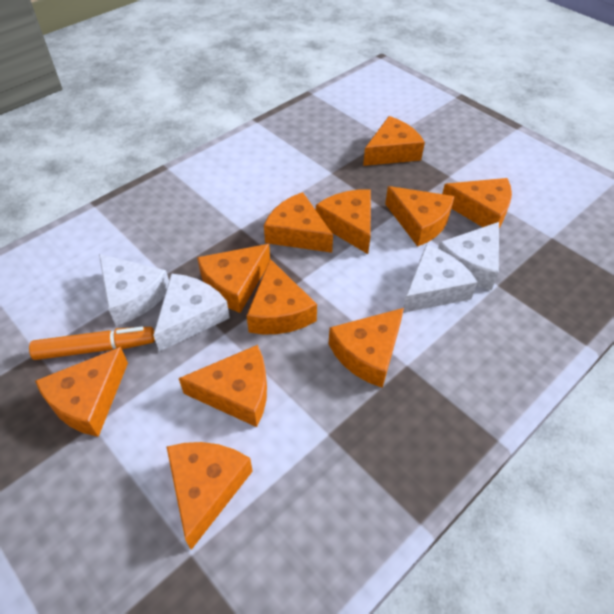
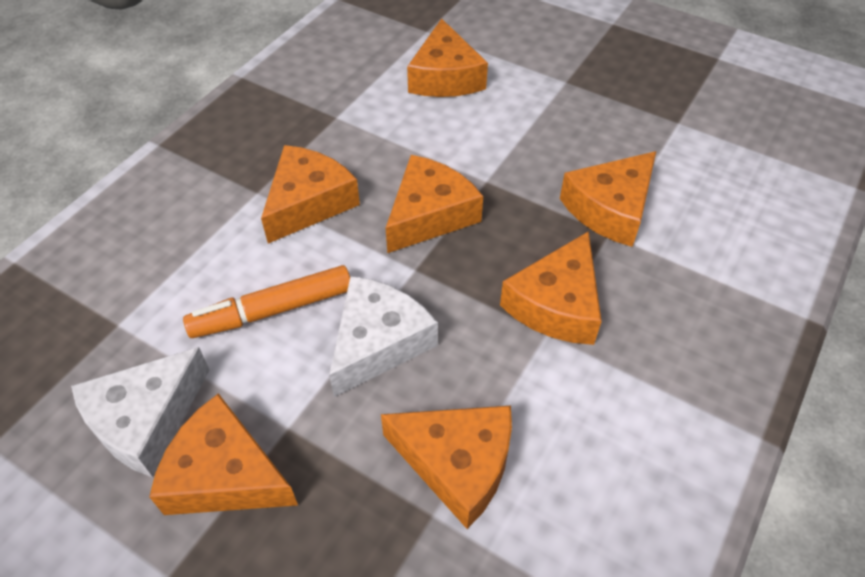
orange cheese: 11 -> 7
white cheese: 4 -> 2

